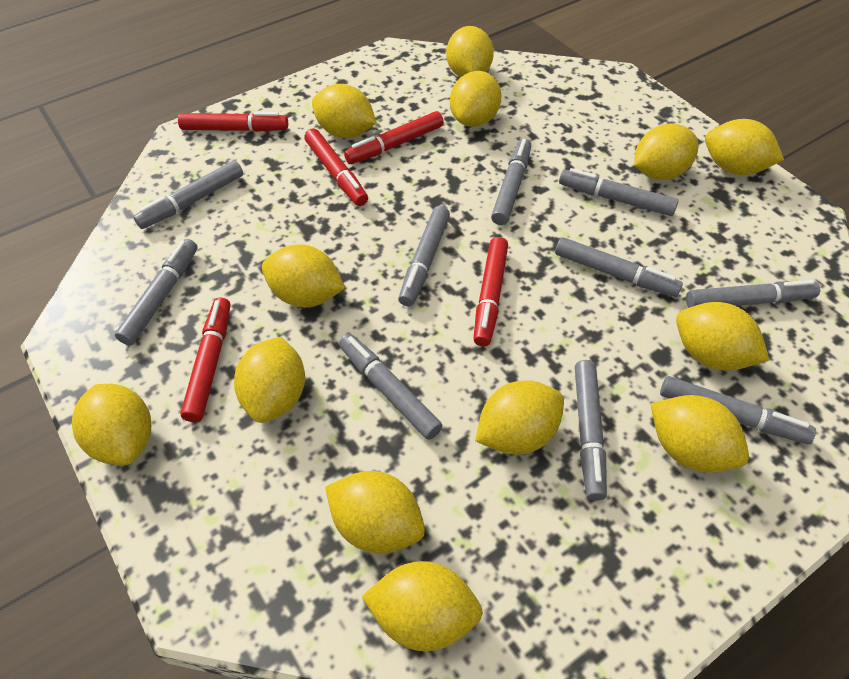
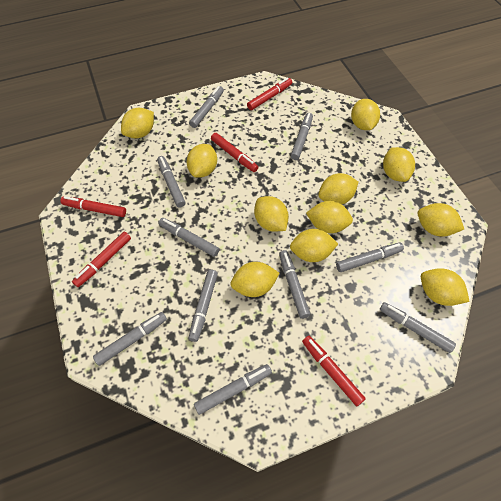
yellow lemon: 13 -> 11

